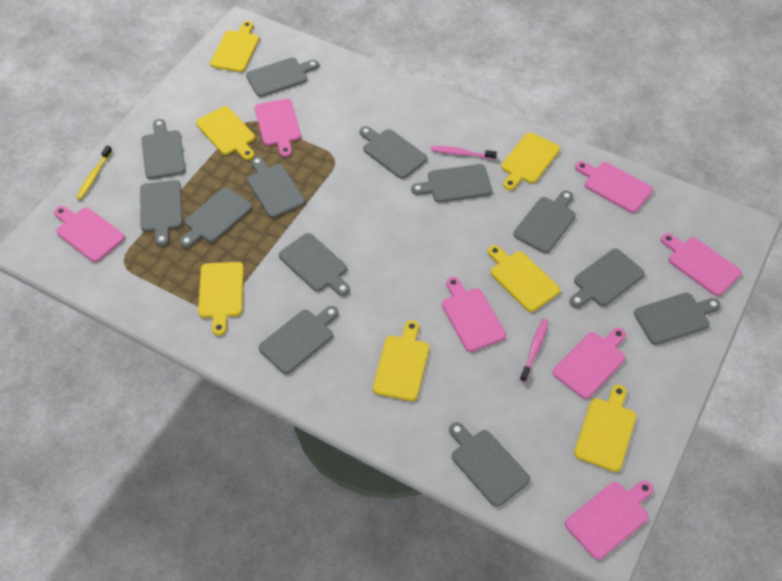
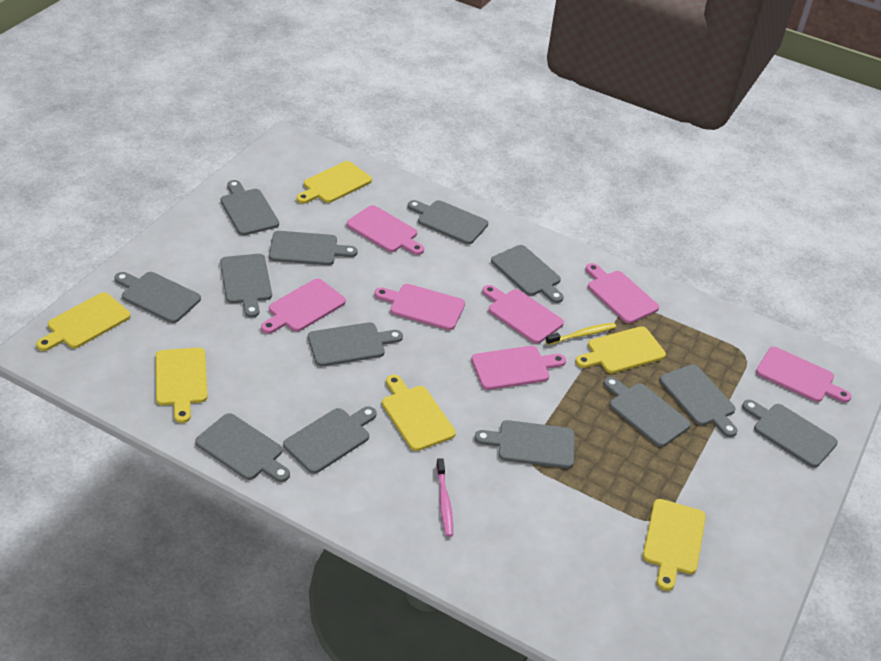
pink toothbrush: 2 -> 1
yellow cutting board: 7 -> 6

